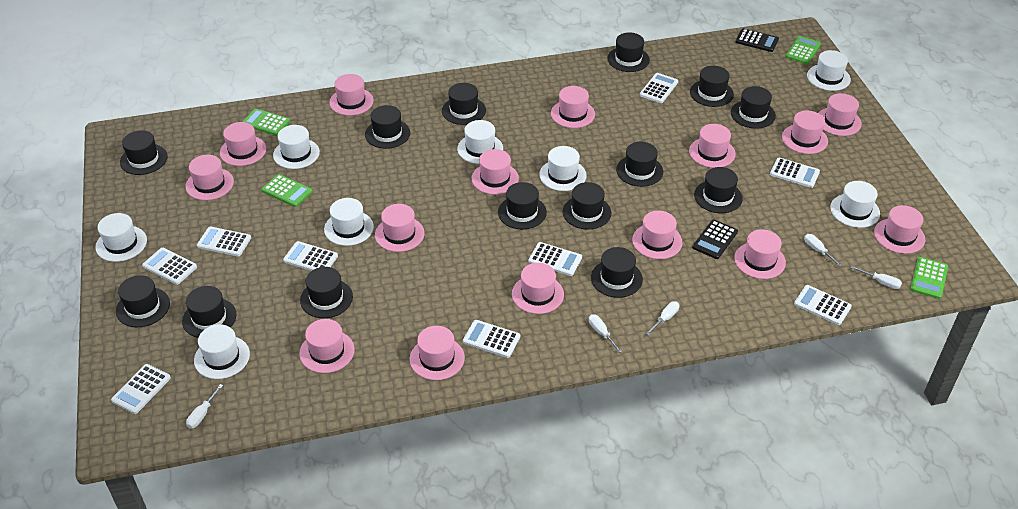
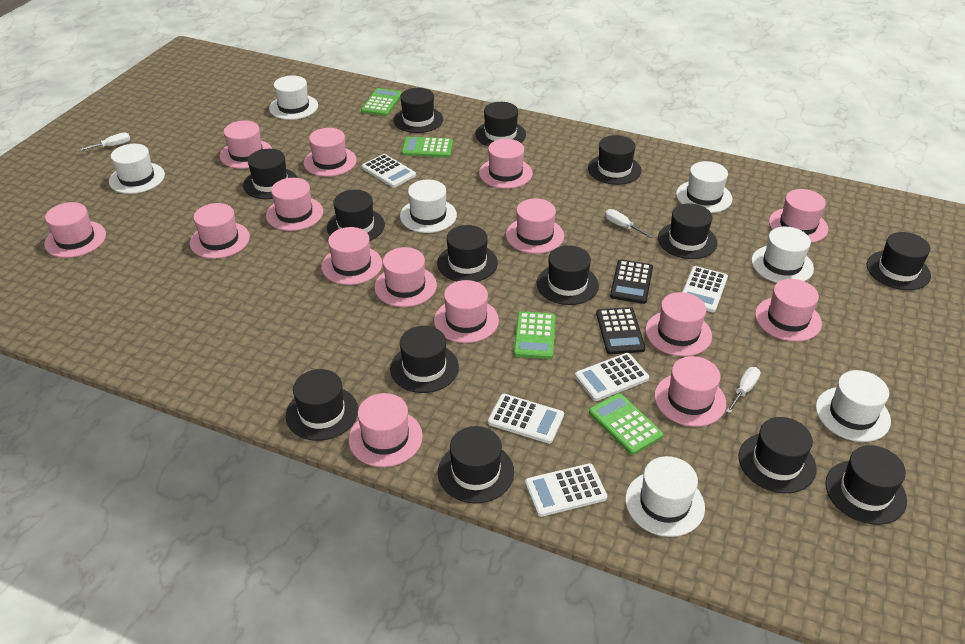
white calculator: 9 -> 5
white hat: 8 -> 7
white screwdriver: 5 -> 3

